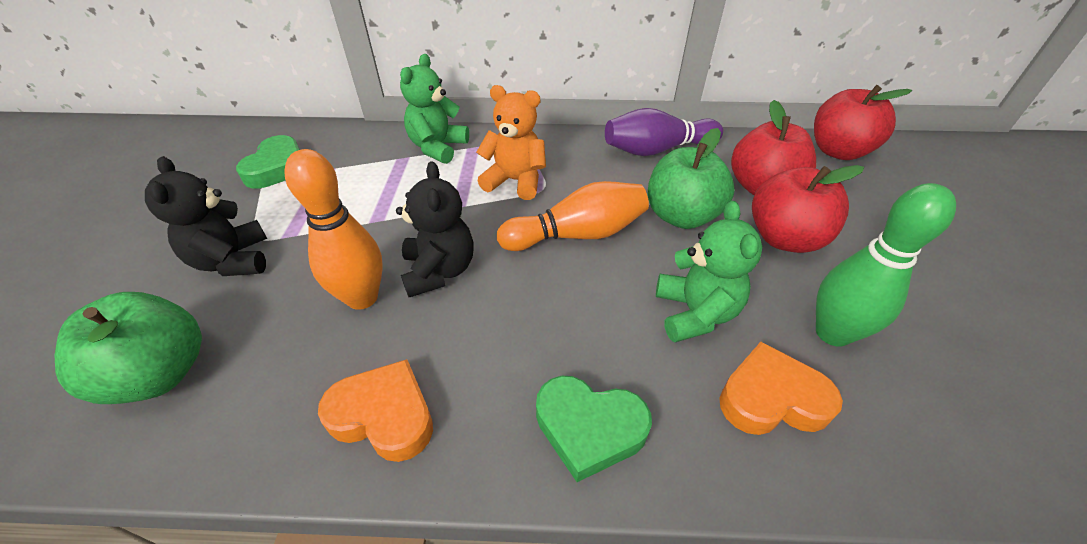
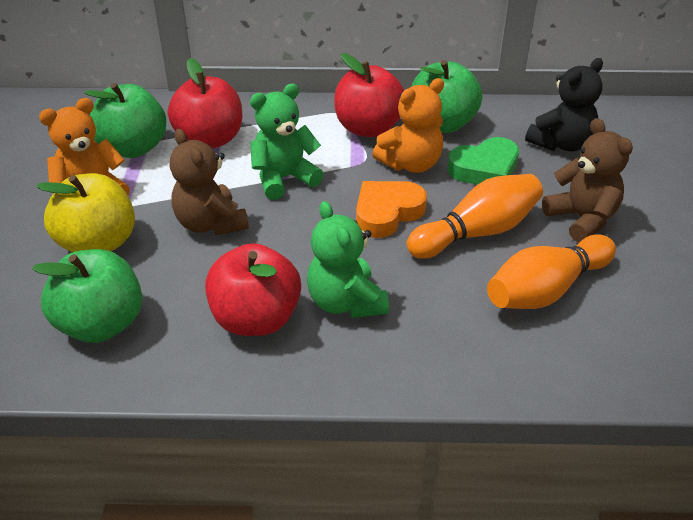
black teddy bear: 2 -> 1
brown teddy bear: 0 -> 2
green apple: 2 -> 3
green bowling pin: 1 -> 0
green heart: 2 -> 1
orange heart: 2 -> 1
orange teddy bear: 1 -> 2
purple bowling pin: 1 -> 0
yellow apple: 0 -> 1

